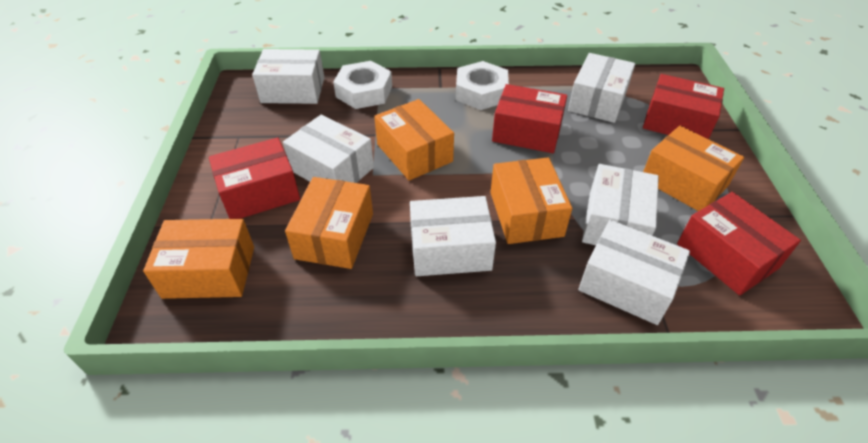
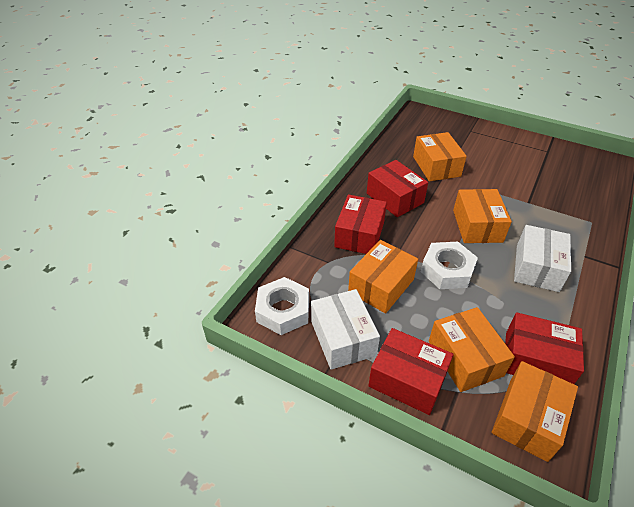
white box: 6 -> 2

